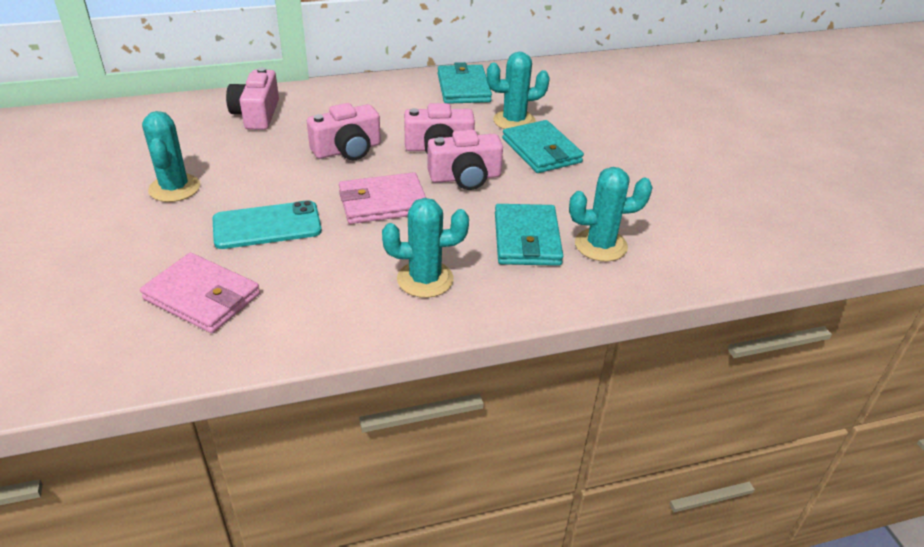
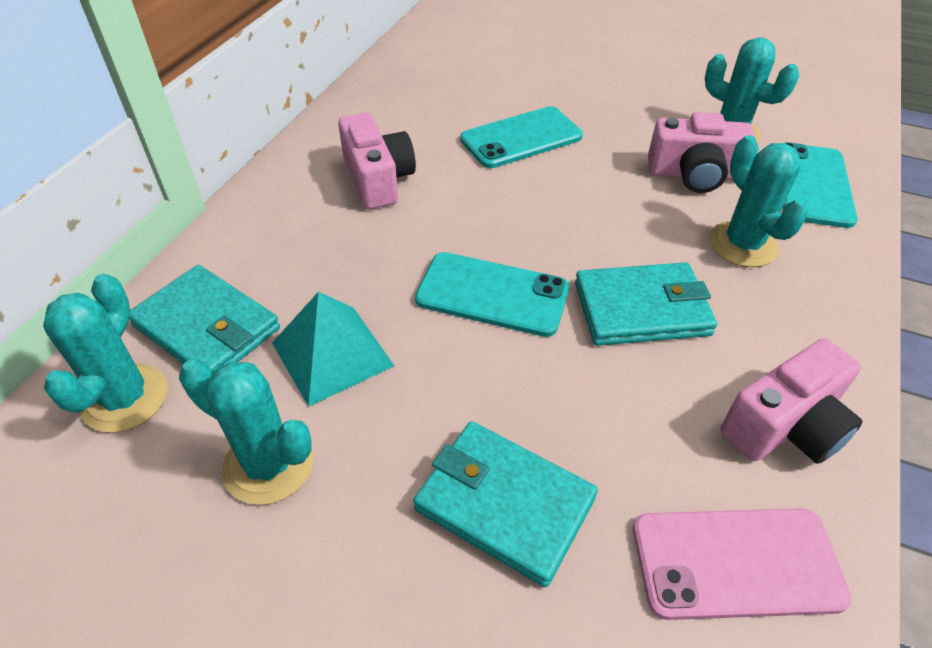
pink camera: 4 -> 3
pink phone: 0 -> 1
pink wallet: 2 -> 0
turquoise phone: 1 -> 3
turquoise pyramid: 0 -> 1

